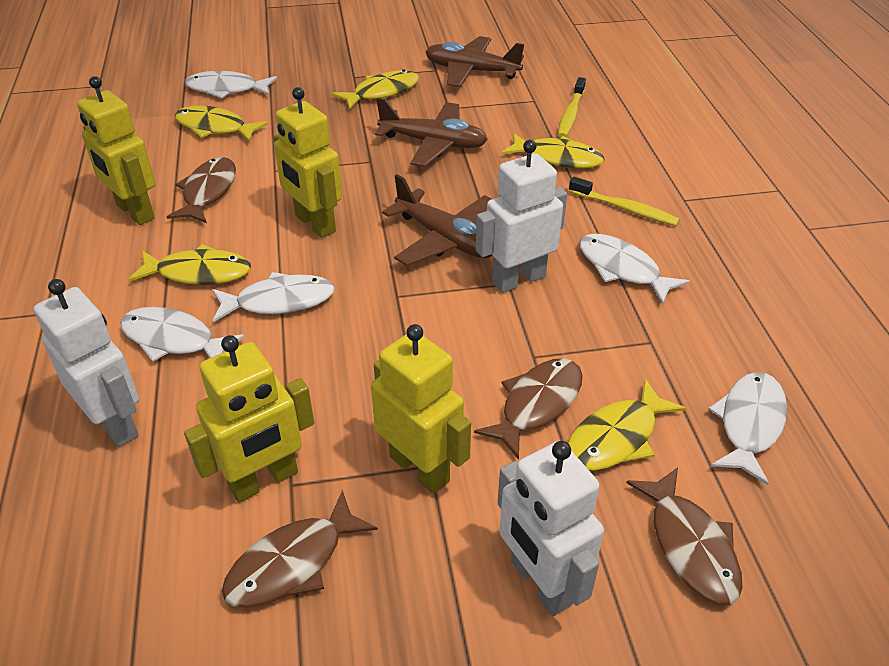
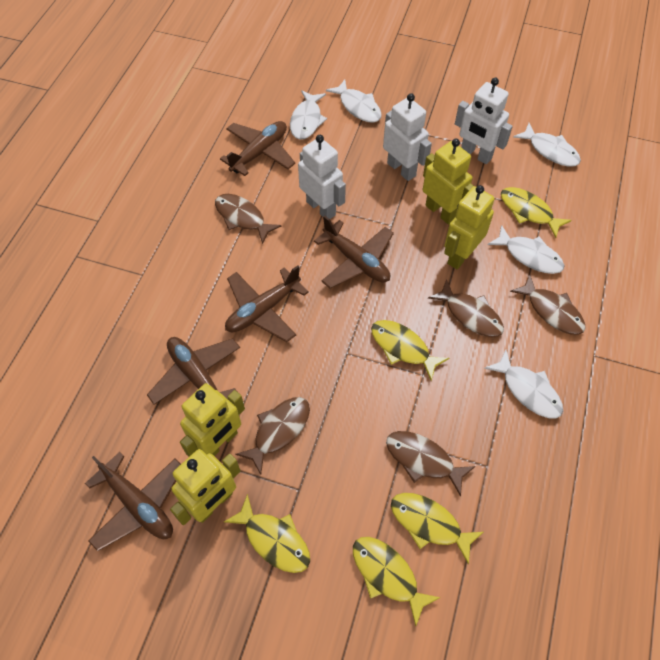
brown fish: 4 -> 5
brown plane: 3 -> 5
yellow toothbrush: 2 -> 0

